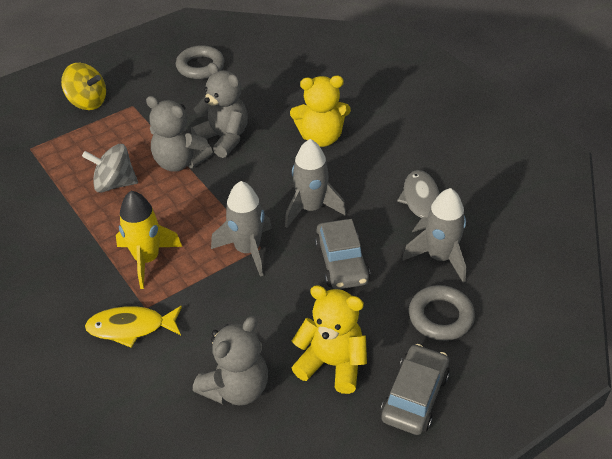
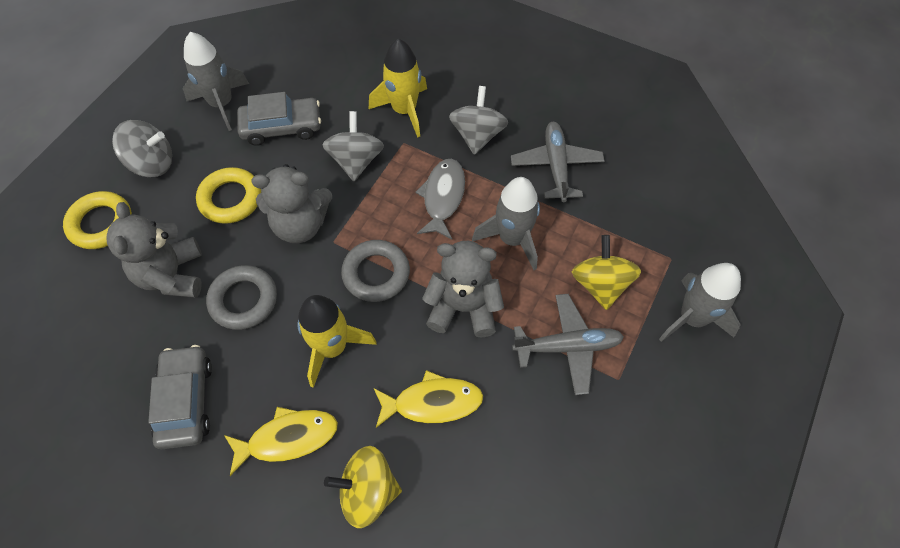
grey plane: 0 -> 2
grey spinning top: 1 -> 3
yellow fish: 1 -> 2
yellow ring: 0 -> 2
yellow rocket: 1 -> 2
yellow spinning top: 1 -> 2
yellow teddy bear: 2 -> 0

